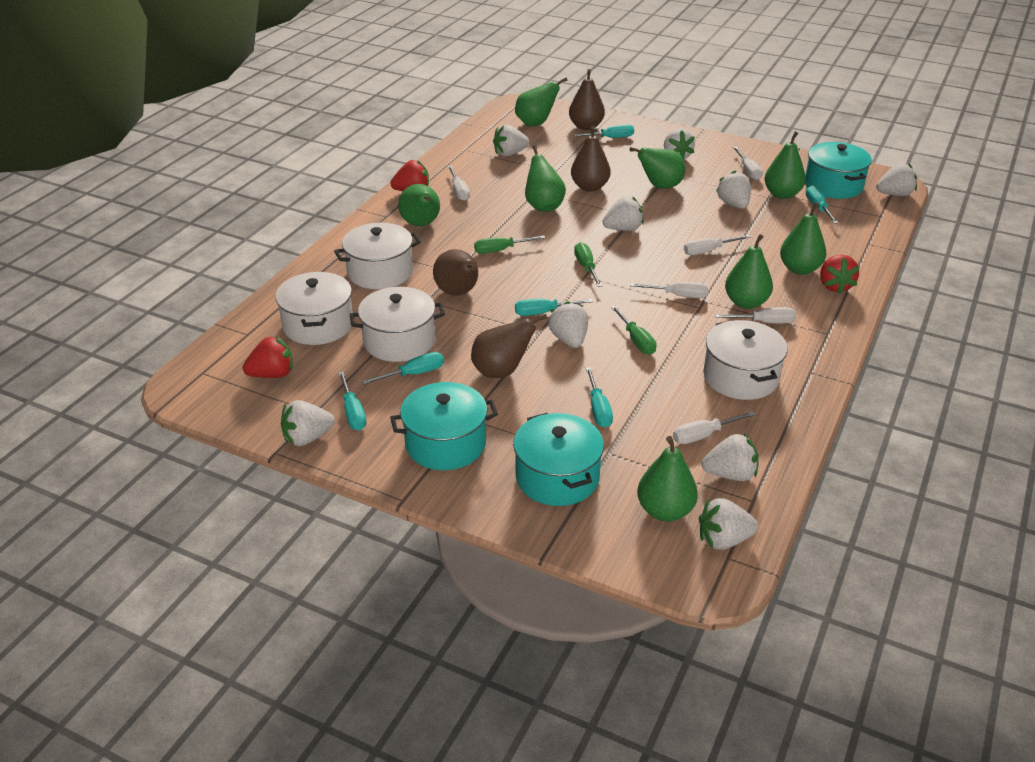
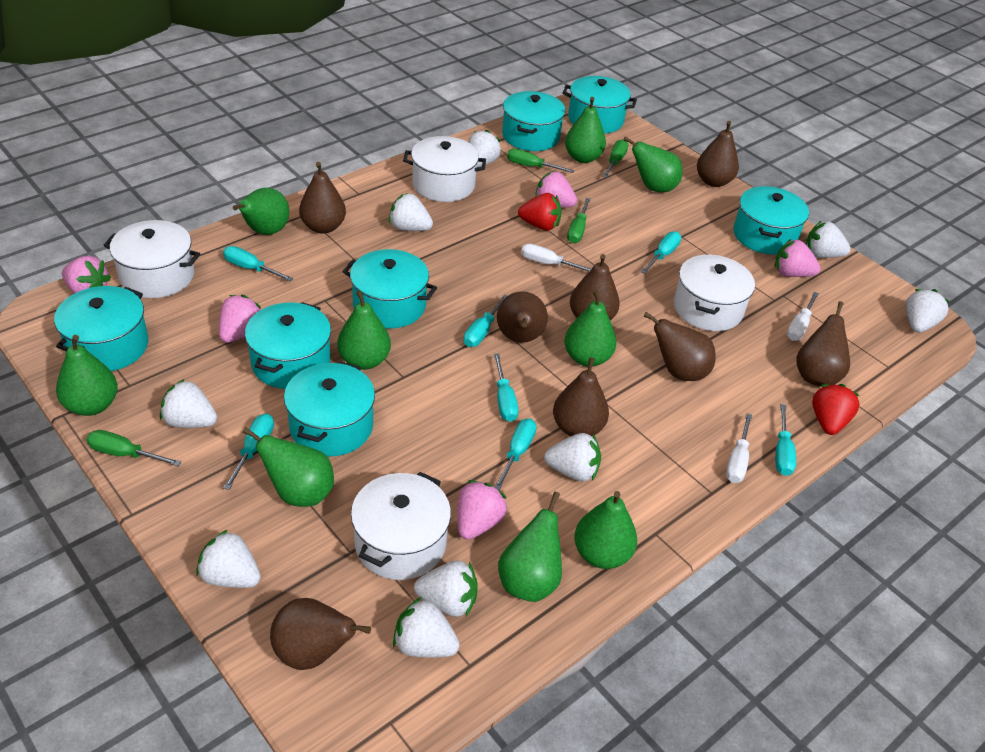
brown pear: 4 -> 8
green pear: 8 -> 9
green screwdriver: 3 -> 4
pink strawberry: 0 -> 5
red strawberry: 3 -> 2
turquoise pot: 3 -> 7
turquoise screwdriver: 6 -> 7
white screwdriver: 6 -> 3

